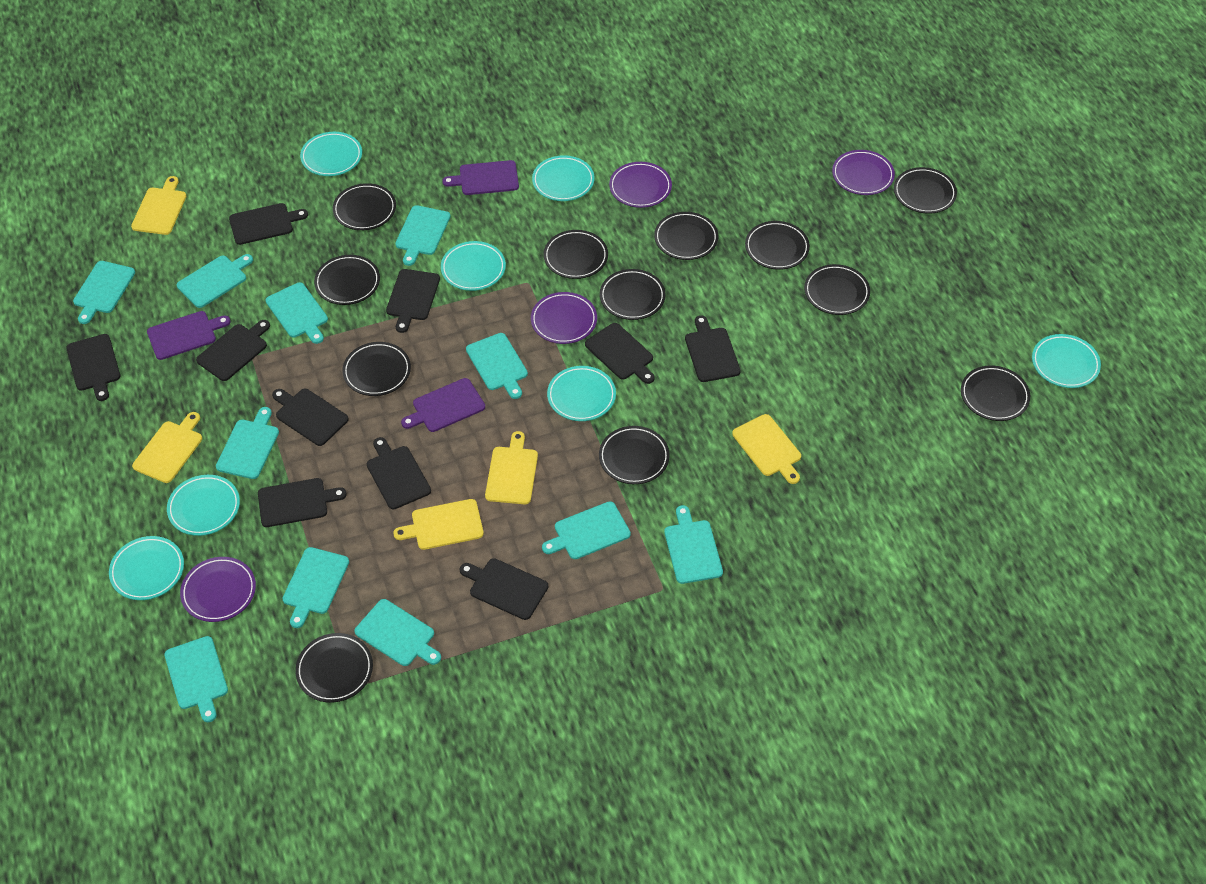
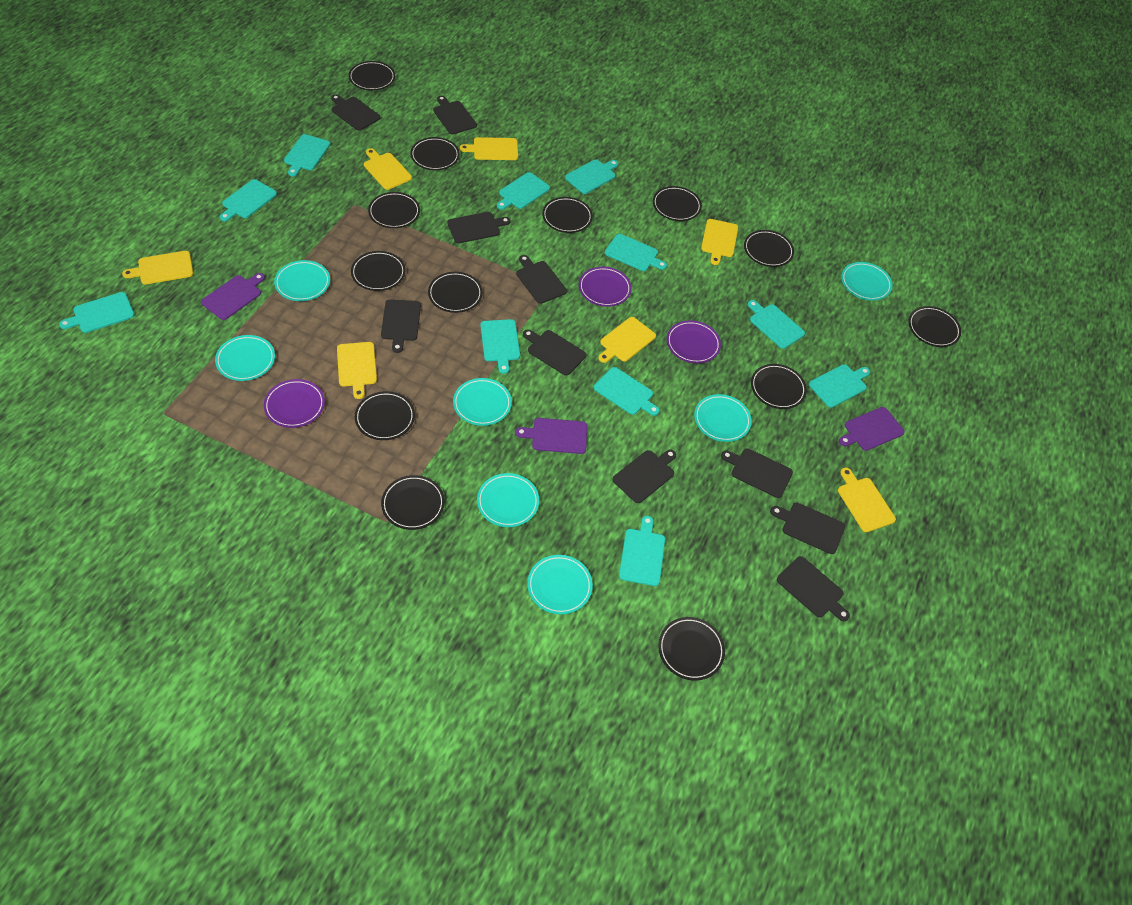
black plate: 12 -> 13
purple plate: 4 -> 3
yellow cutting board: 5 -> 7

